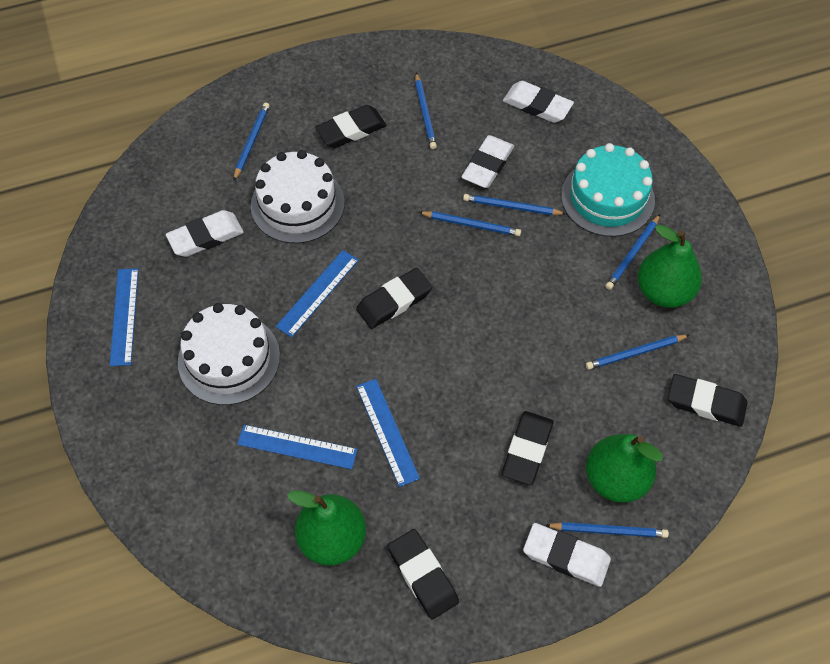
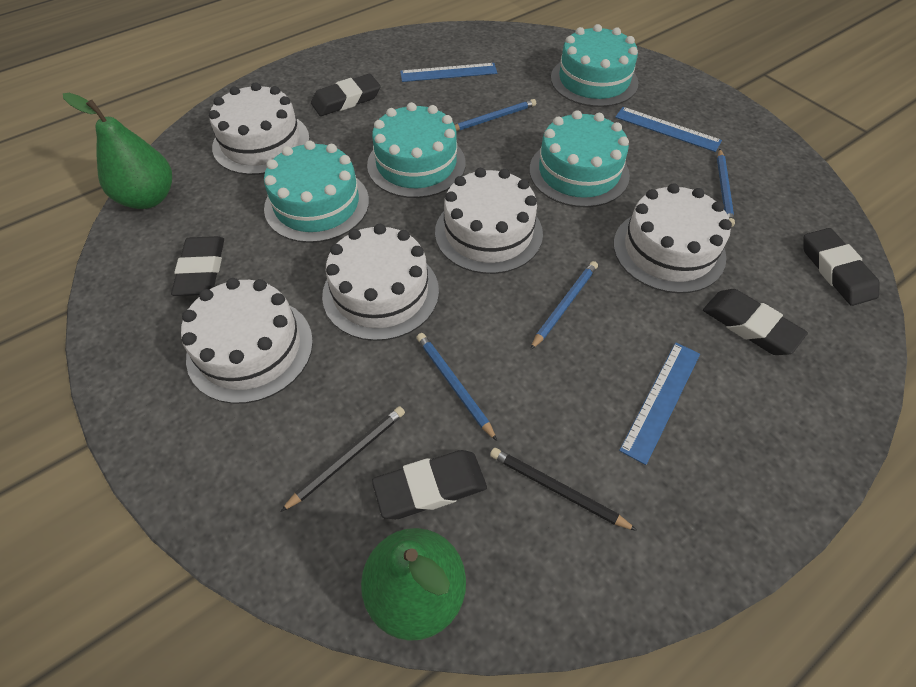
black pencil: 0 -> 2
blue pencil: 7 -> 4
blue ruler: 4 -> 3
green pear: 3 -> 2
turquoise cake: 1 -> 4
white cake: 2 -> 5
white eraser: 4 -> 0

